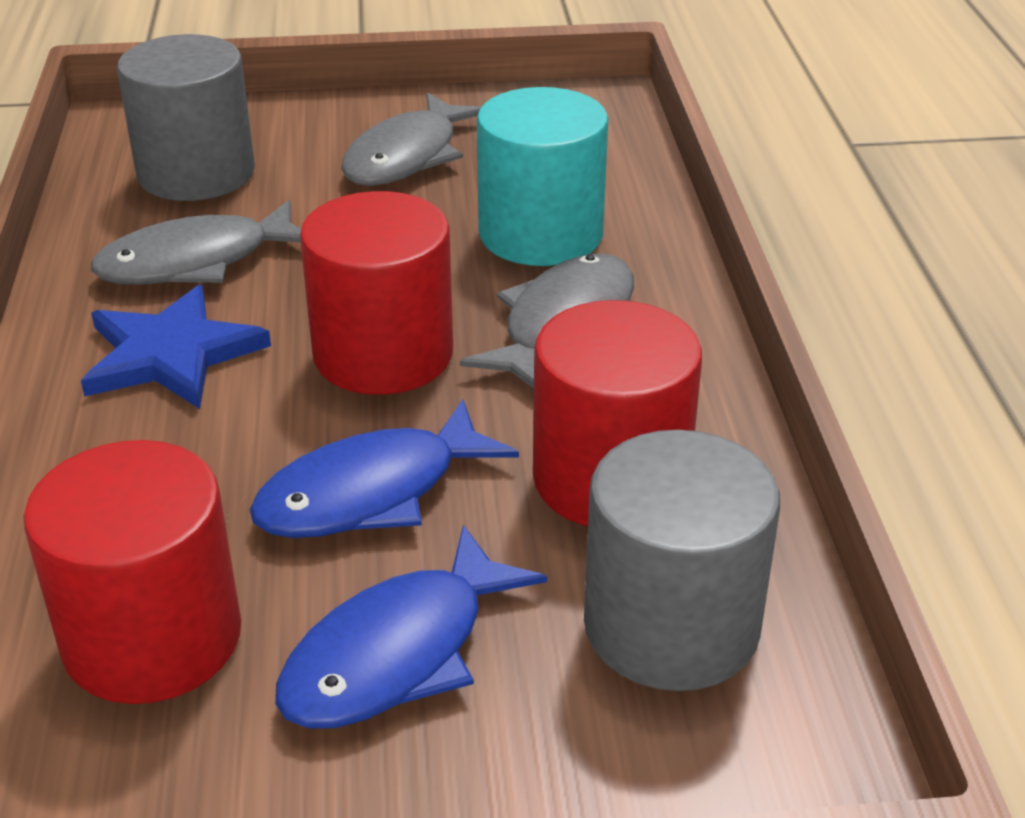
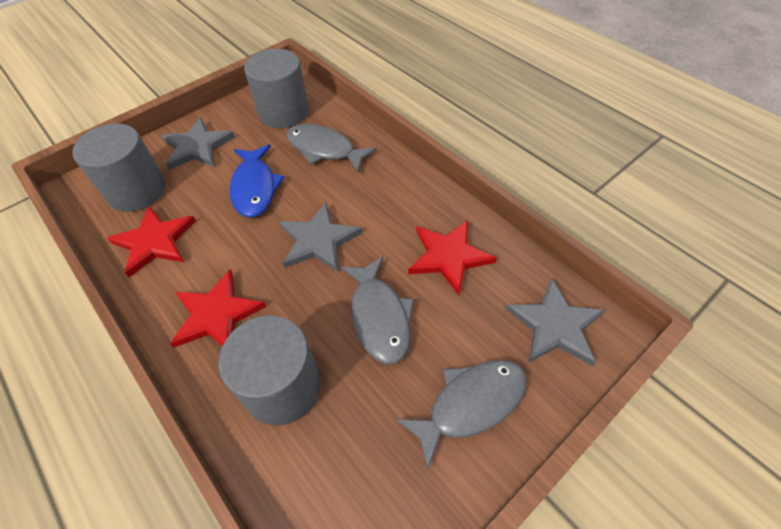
blue fish: 2 -> 1
blue star: 1 -> 0
grey cylinder: 2 -> 3
grey star: 0 -> 3
red cylinder: 3 -> 0
red star: 0 -> 3
turquoise cylinder: 1 -> 0

